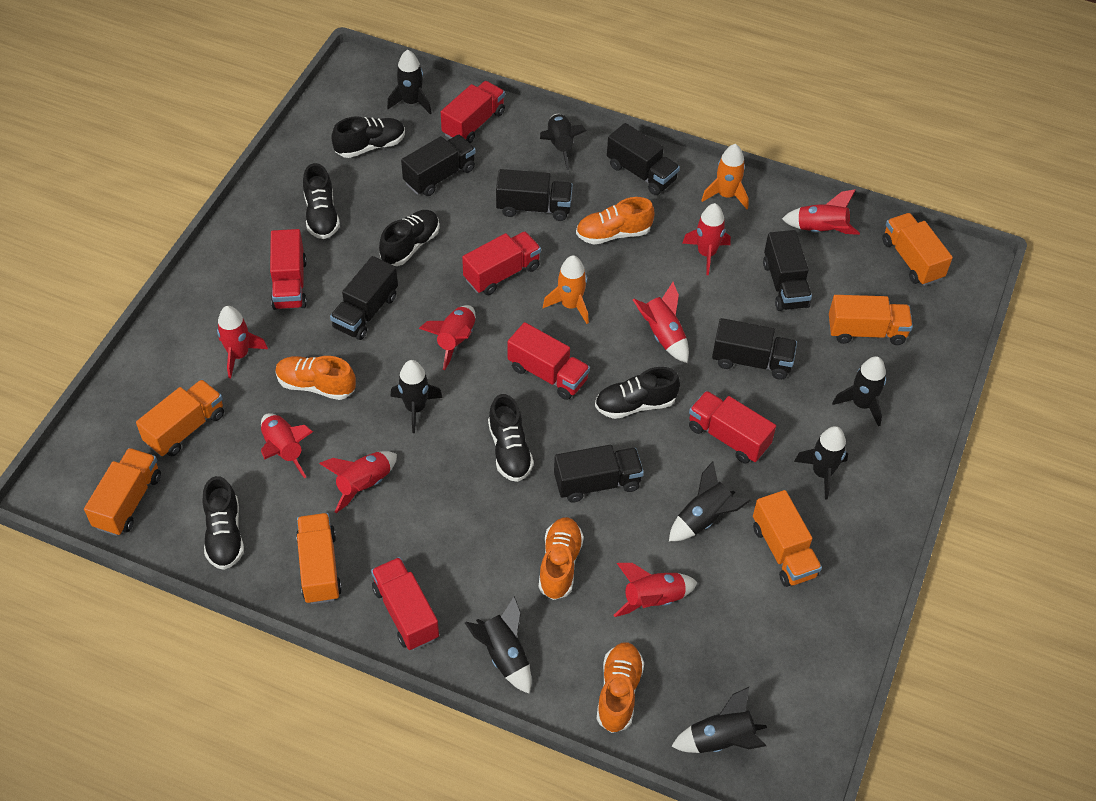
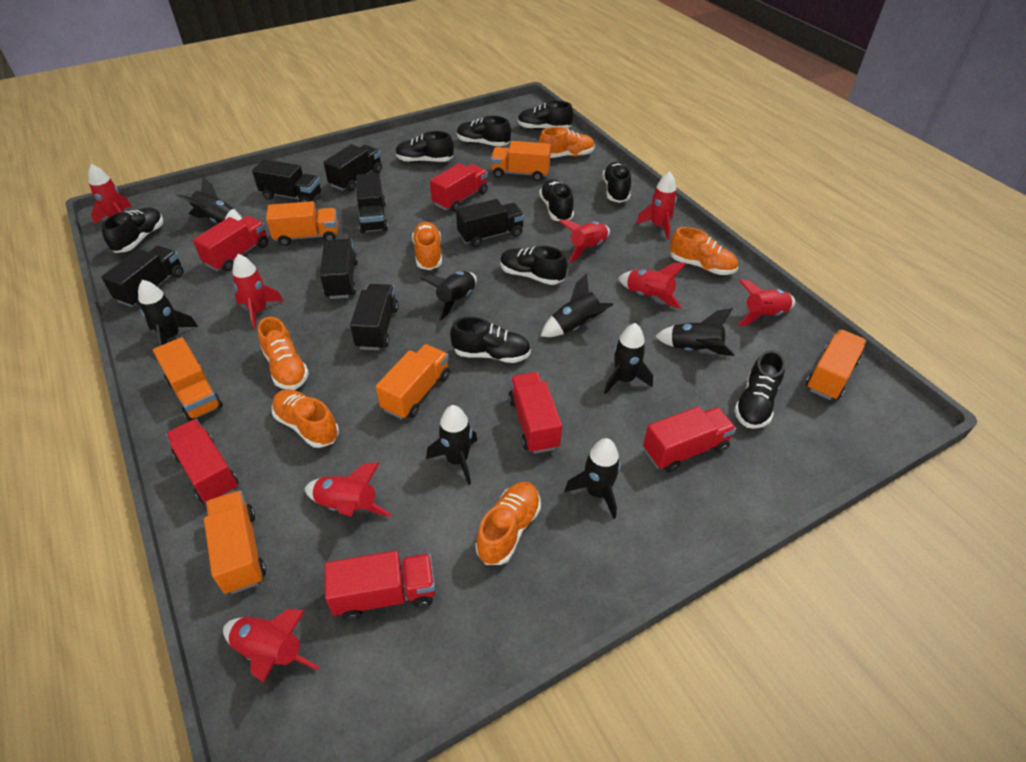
black shoe: 6 -> 9
orange rocket: 2 -> 0
orange shoe: 4 -> 6

